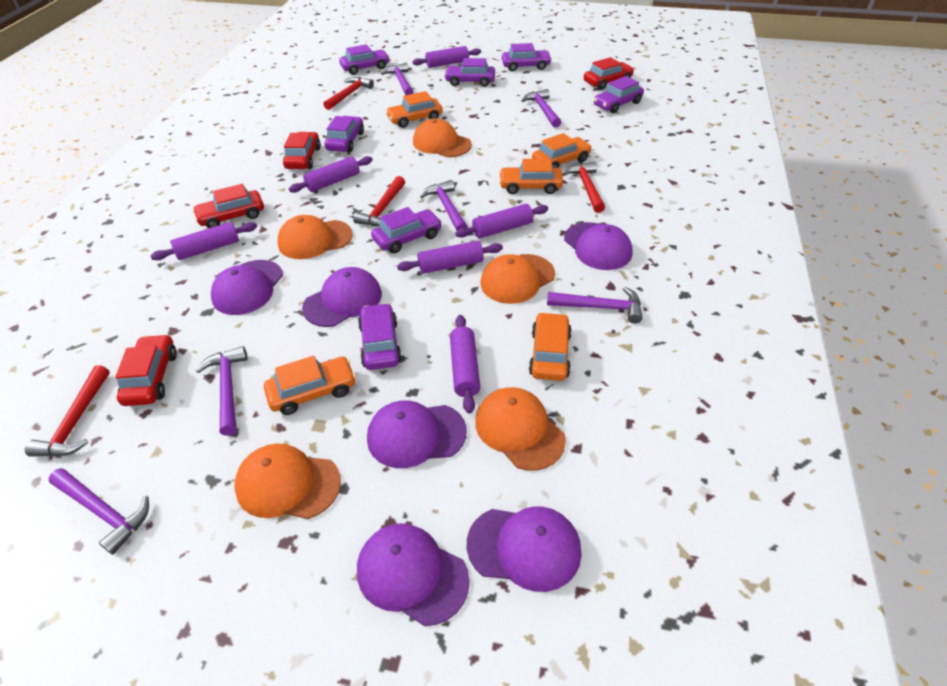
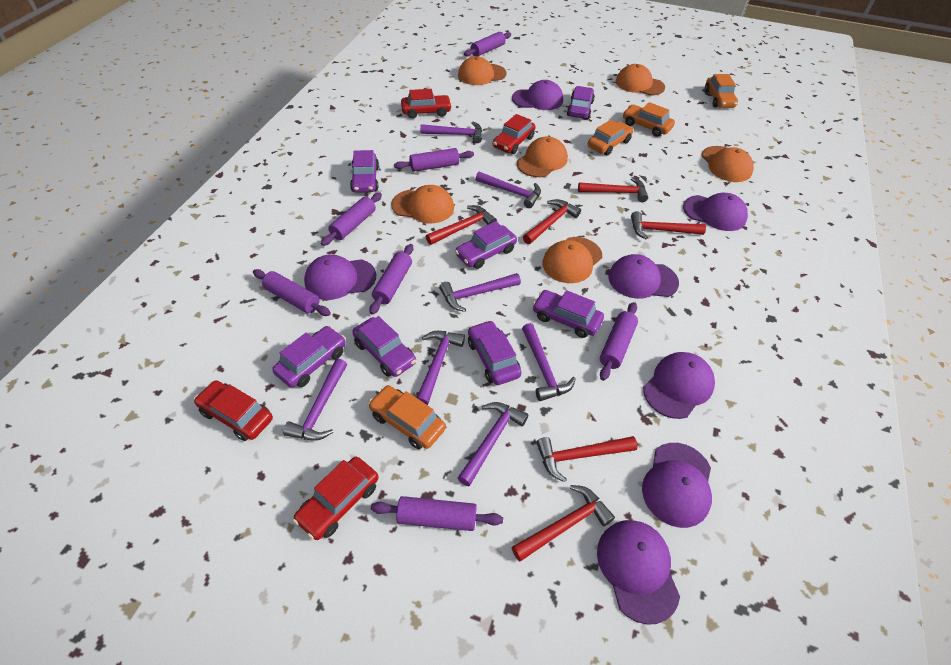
orange cap: 5 -> 6
orange car: 5 -> 4
purple cap: 6 -> 7
purple hammer: 6 -> 7
purple rolling pin: 6 -> 7
red hammer: 4 -> 6

